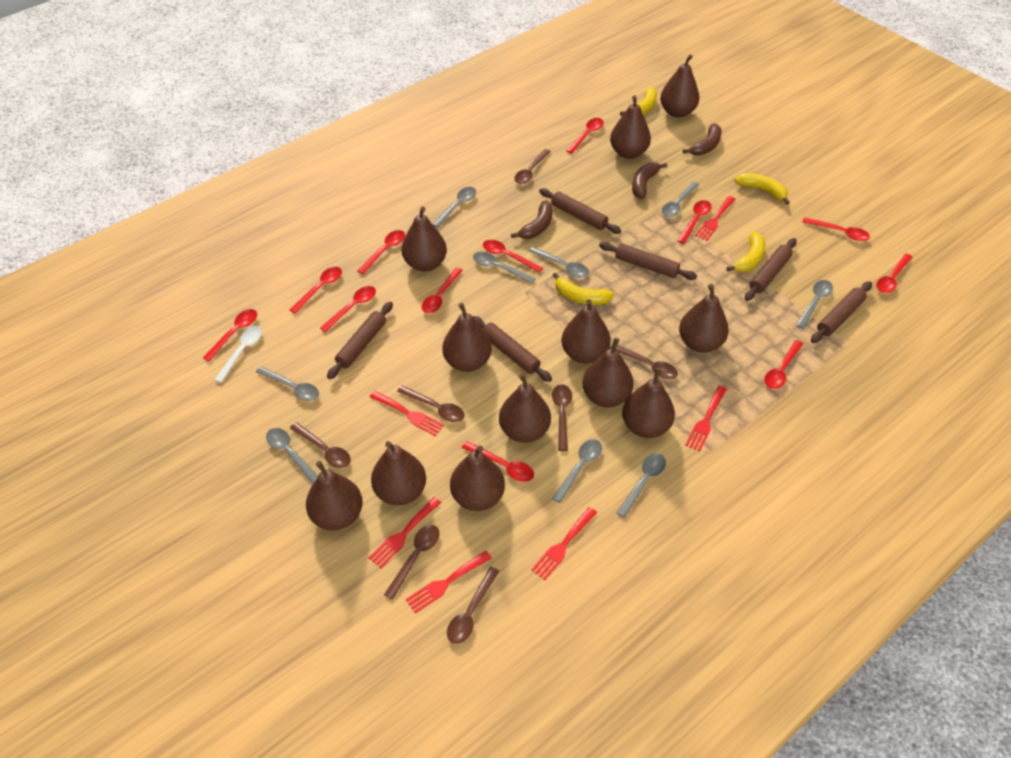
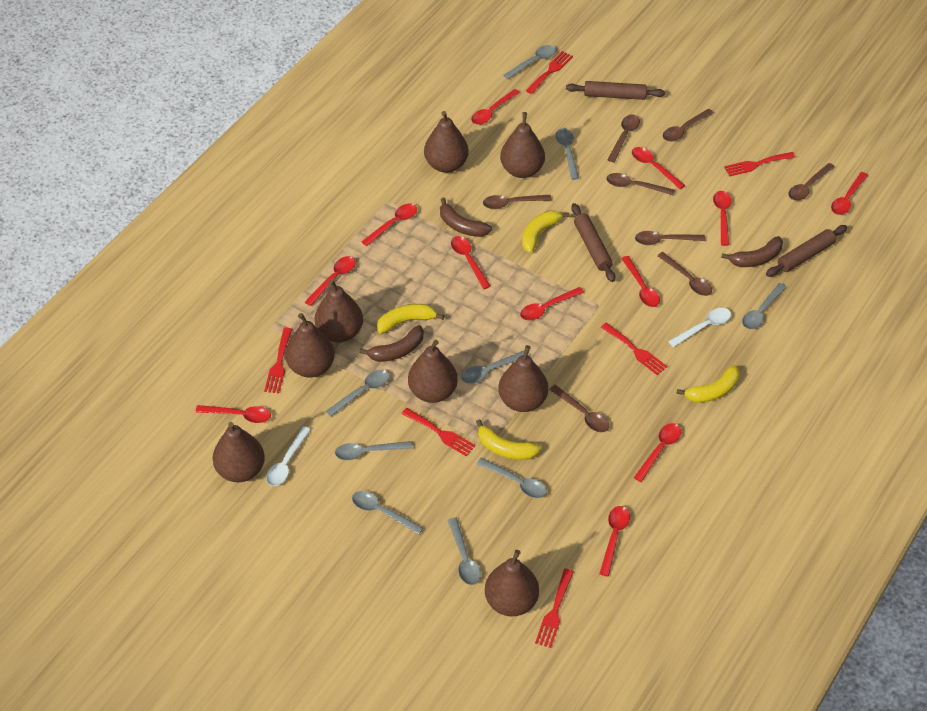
brown pear: 12 -> 8
brown rolling pin: 6 -> 3
brown spoon: 7 -> 8
white spoon: 1 -> 2

